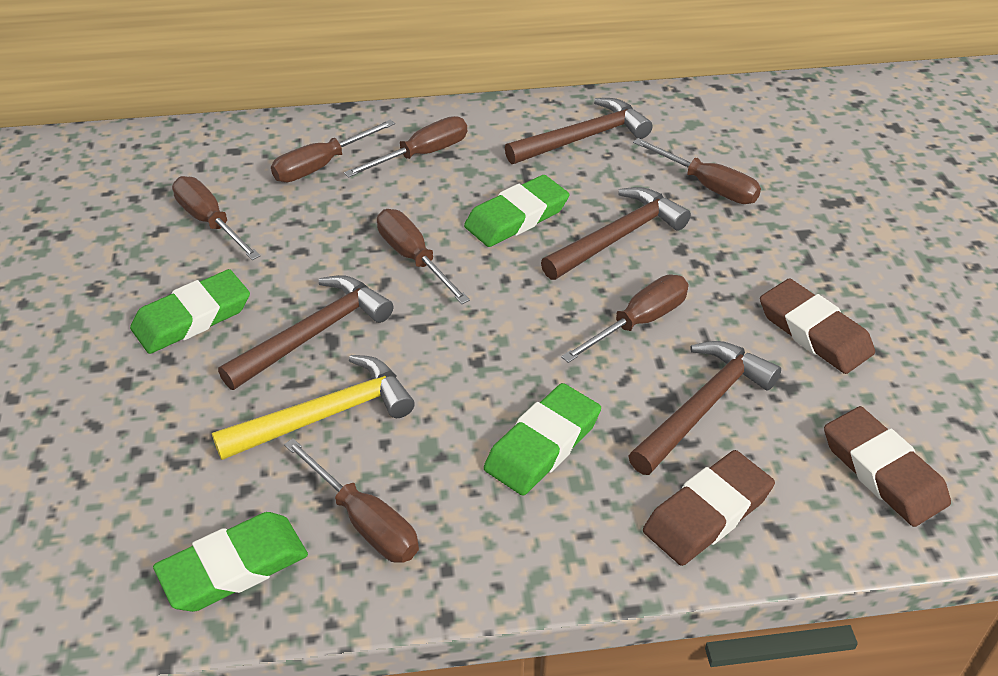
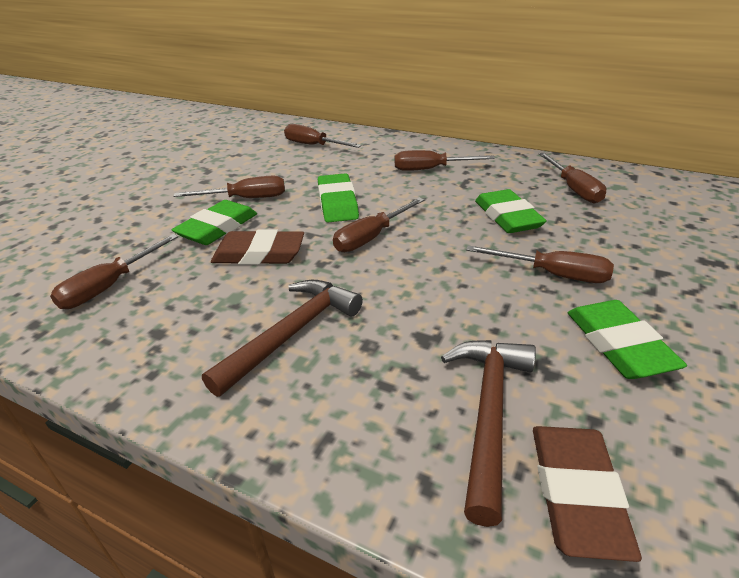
brown eraser: 3 -> 2
brown hammer: 4 -> 2
yellow hammer: 1 -> 0

